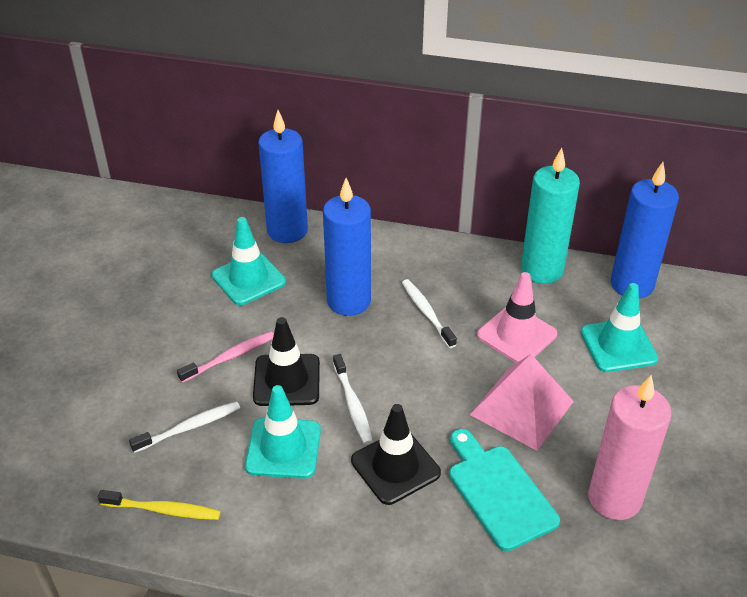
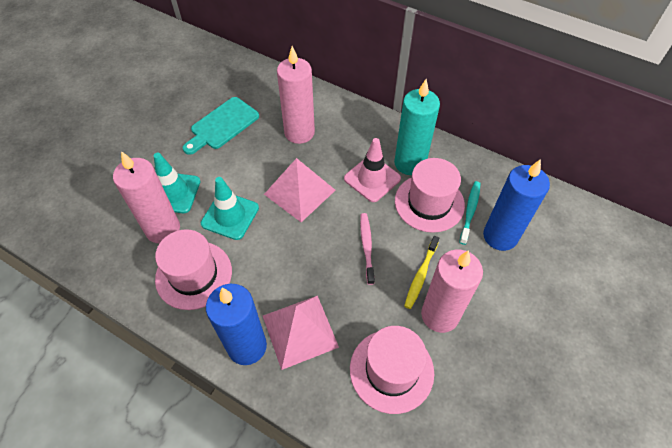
black traffic cone: 2 -> 0
blue candle: 3 -> 2
pink candle: 1 -> 3
pink hat: 0 -> 3
pink pyramid: 1 -> 2
turquoise toothbrush: 0 -> 1
turquoise traffic cone: 3 -> 2
white toothbrush: 3 -> 0

